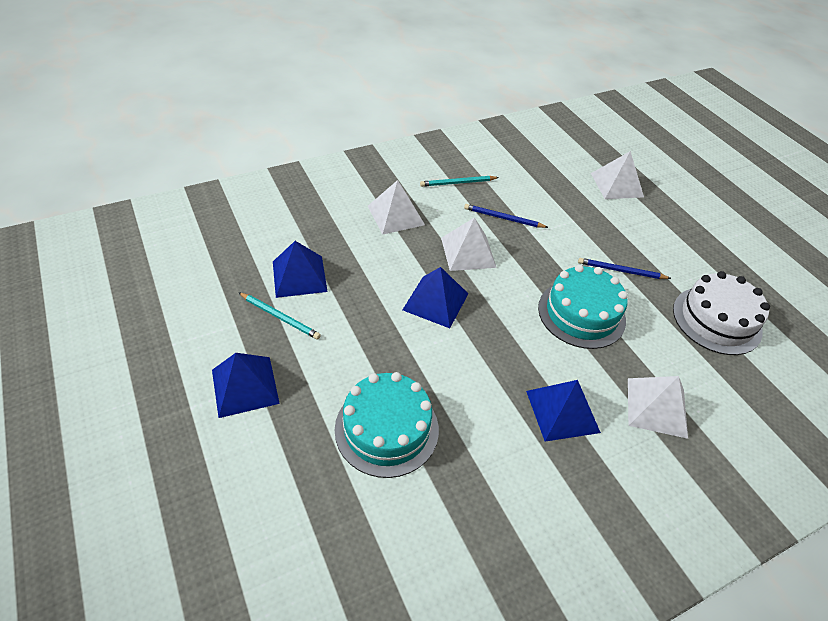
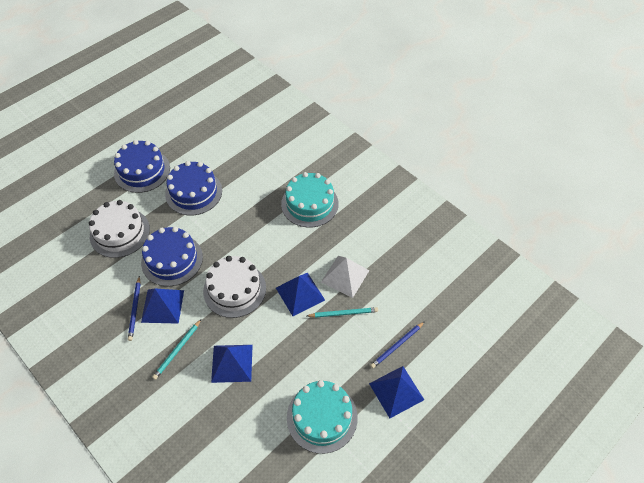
blue cake: 0 -> 3
white cake: 1 -> 2
white pyramid: 4 -> 1

